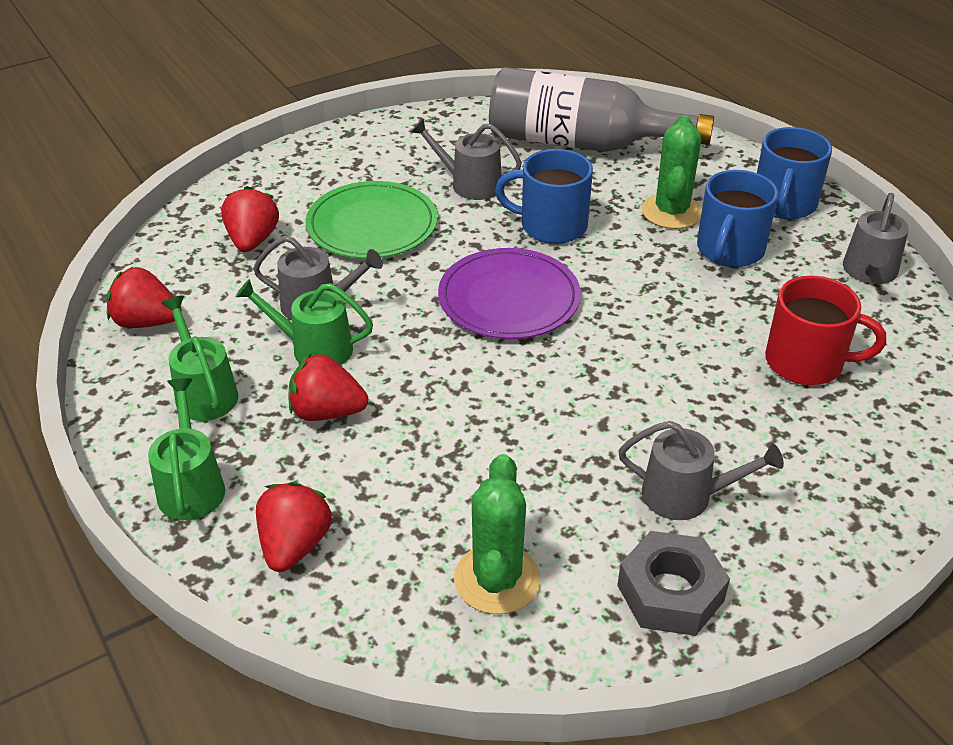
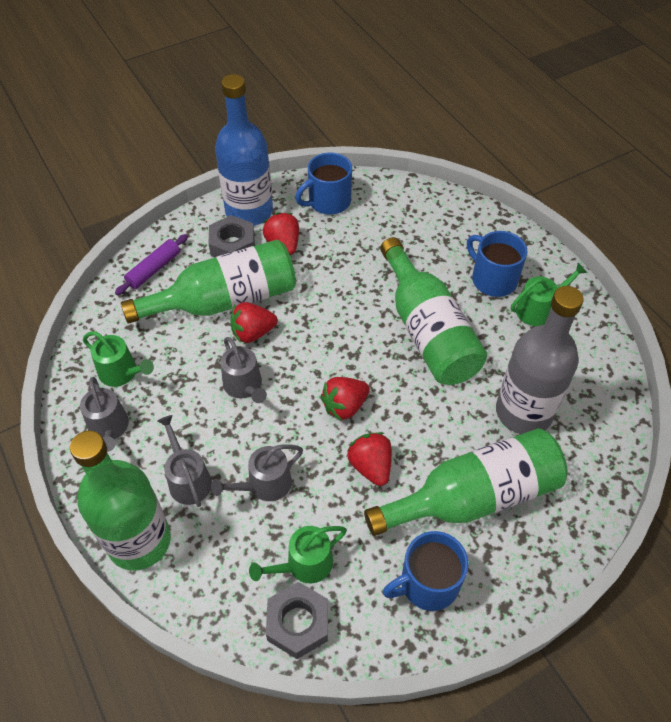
blue bottle: 0 -> 1
green bottle: 0 -> 4
green cactus: 2 -> 0
green plate: 1 -> 0
grey nut: 1 -> 2
purple plate: 1 -> 0
purple rolling pin: 0 -> 1
red mug: 1 -> 0

